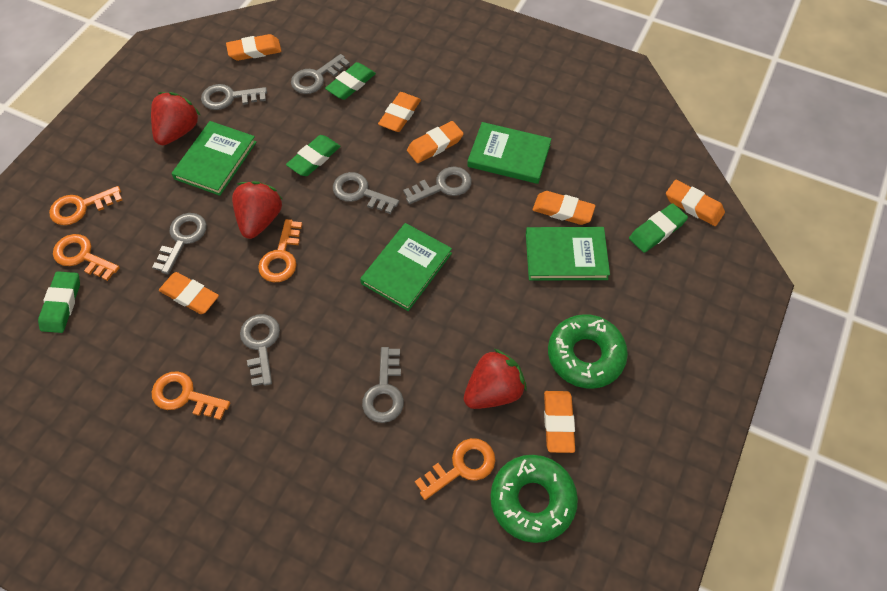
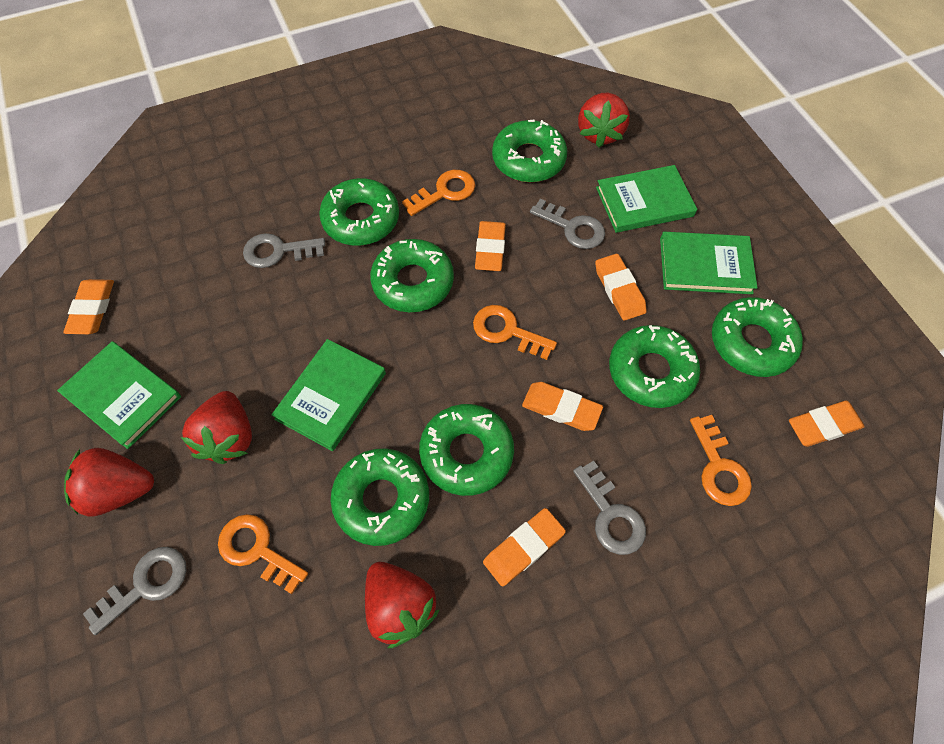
green donut: 2 -> 7
green eraser: 4 -> 0
grey key: 7 -> 4
orange eraser: 7 -> 6
orange key: 5 -> 4
red strawberry: 3 -> 4

